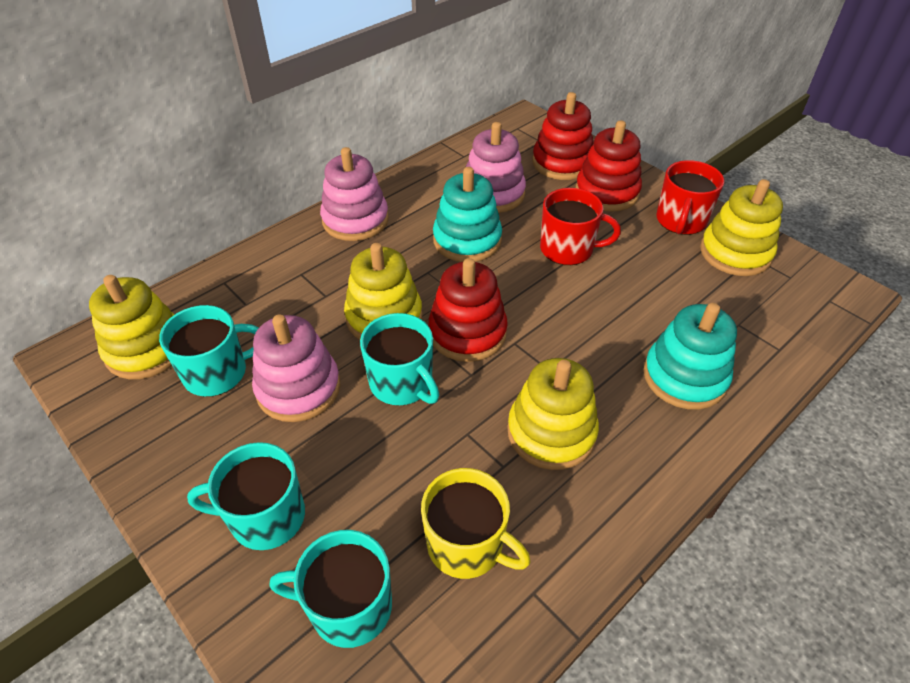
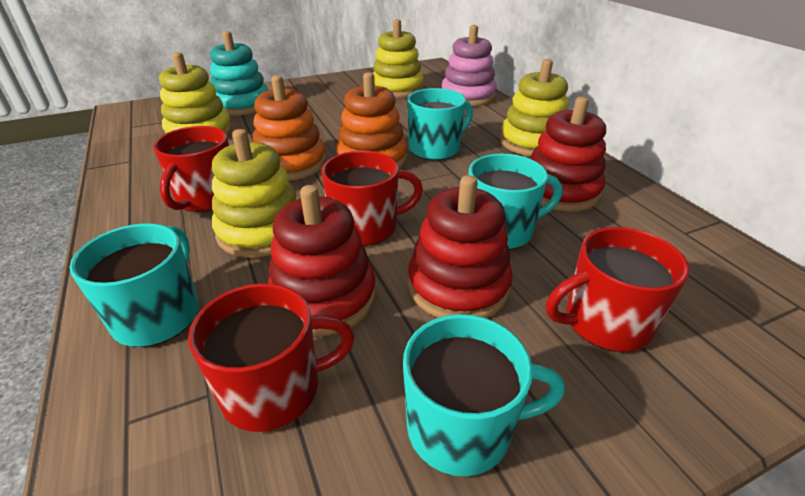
orange stacking toy: 0 -> 2
pink stacking toy: 3 -> 1
red mug: 2 -> 4
turquoise stacking toy: 2 -> 1
yellow mug: 1 -> 0

